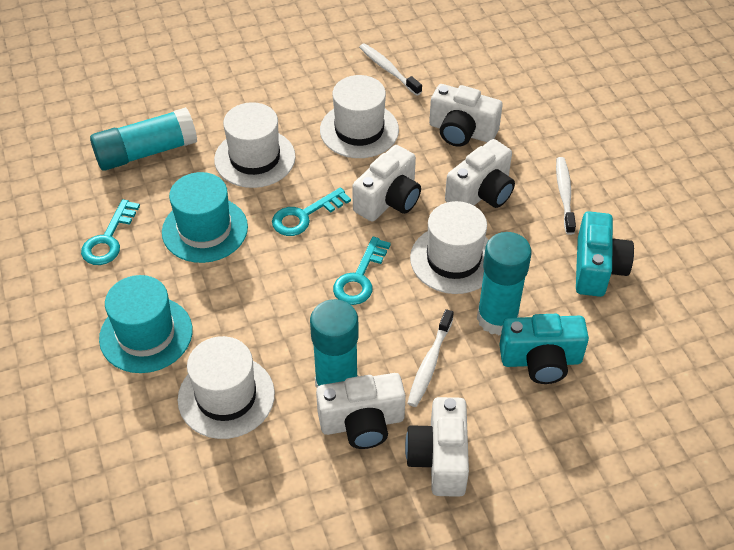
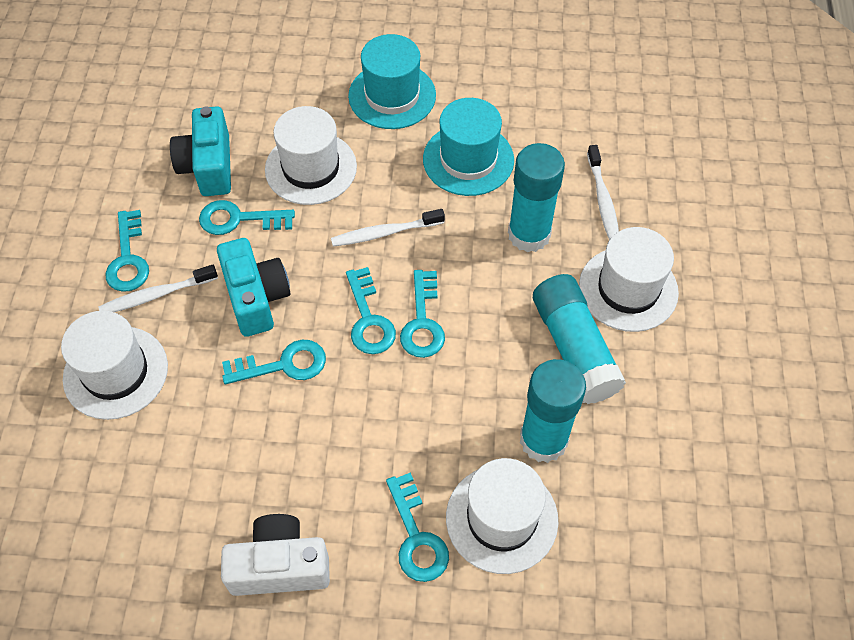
turquoise key: 3 -> 6
white camera: 5 -> 1

